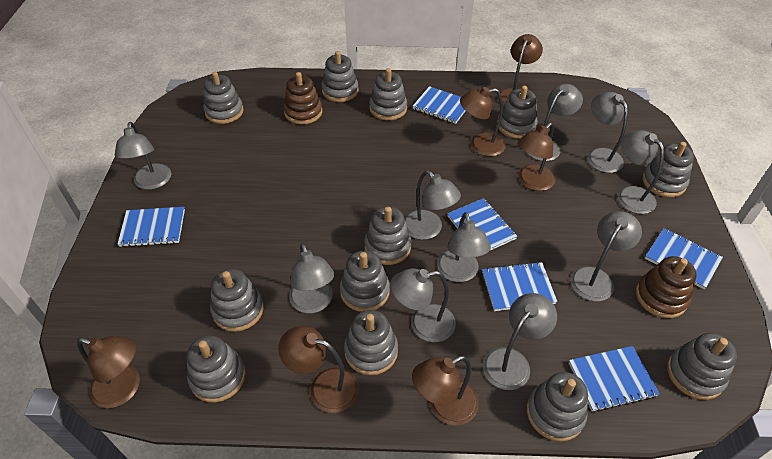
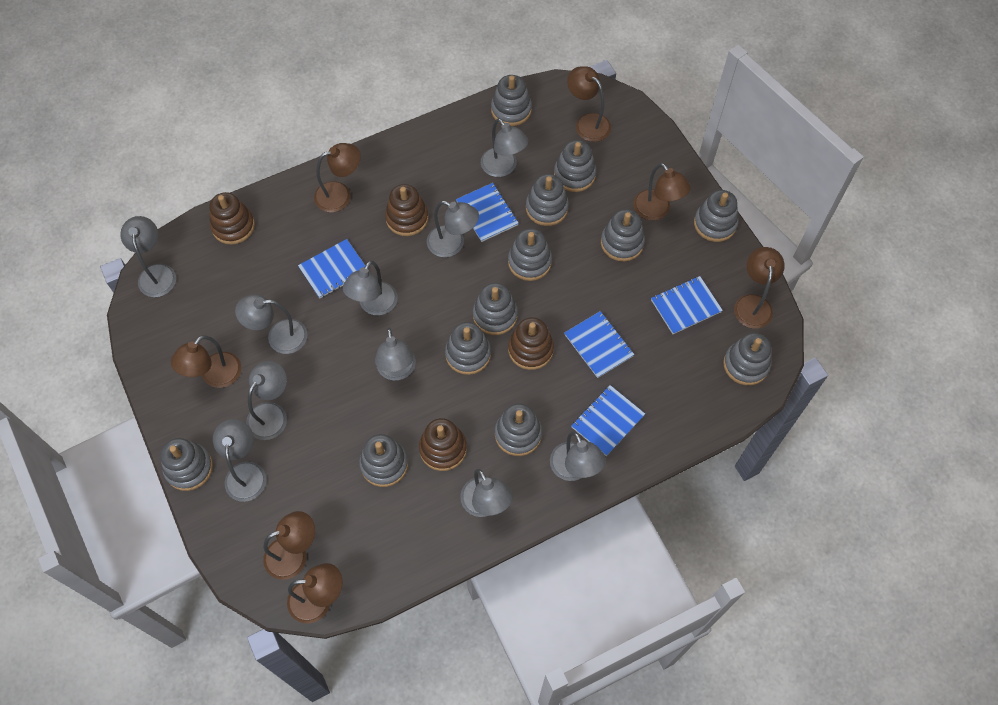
blue notebook: 6 -> 5
brown lamp: 6 -> 7
brown stacking toy: 2 -> 4

